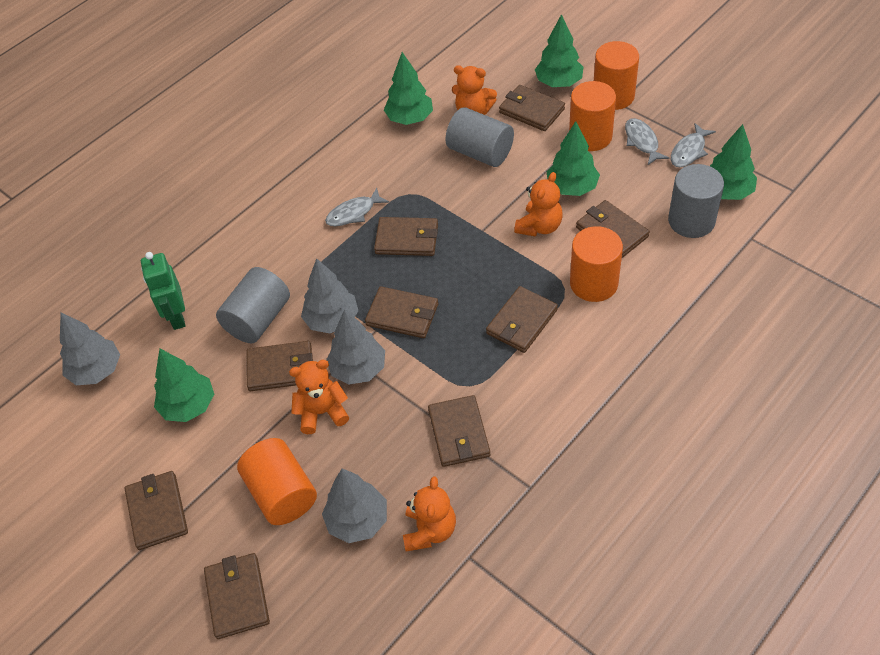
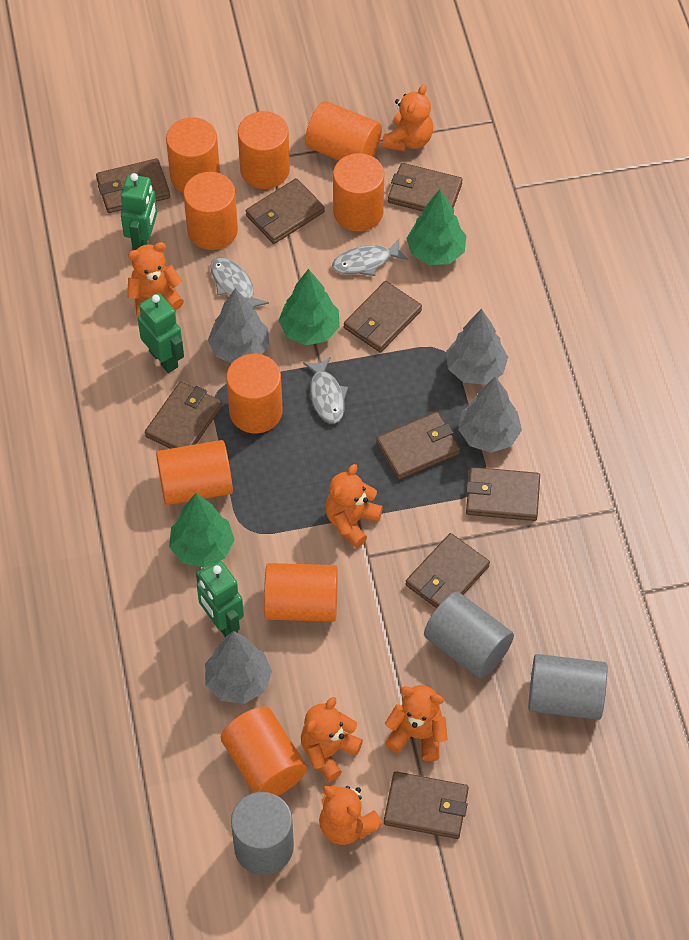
green robot: 1 -> 3
green tree: 5 -> 3
orange cylinder: 4 -> 9
orange teddy bear: 4 -> 6

